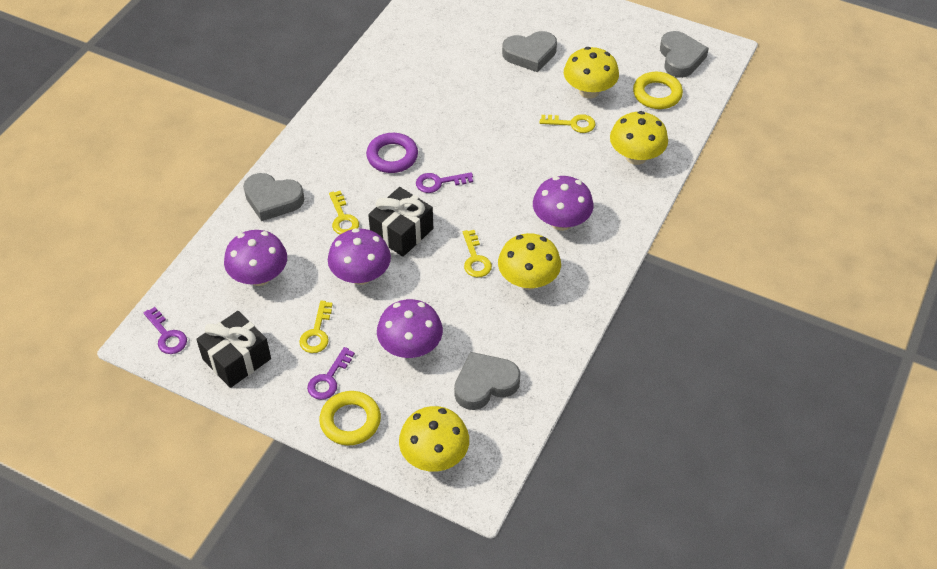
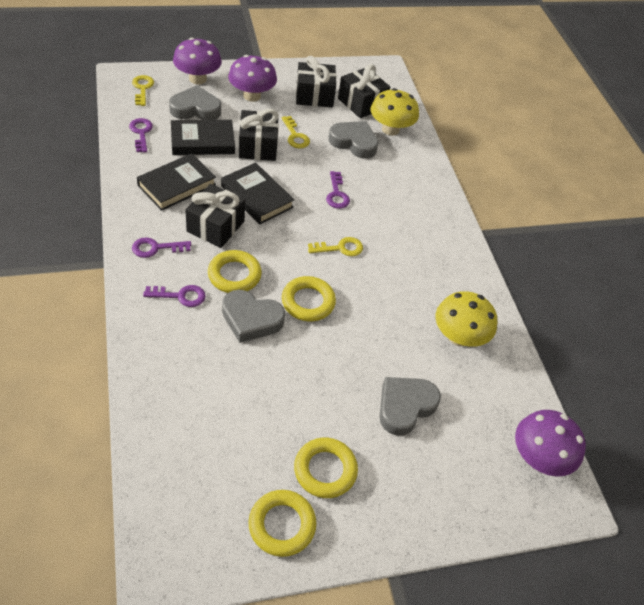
black book: 0 -> 3
black gift: 2 -> 4
purple key: 3 -> 4
purple mushroom: 4 -> 3
purple ring: 1 -> 0
yellow key: 4 -> 3
yellow mushroom: 4 -> 2
yellow ring: 2 -> 4

